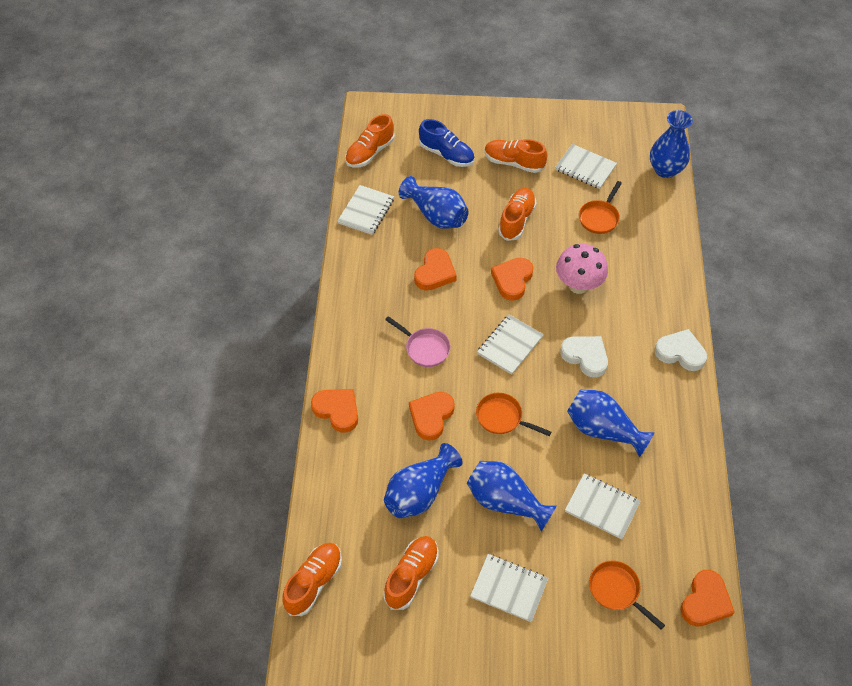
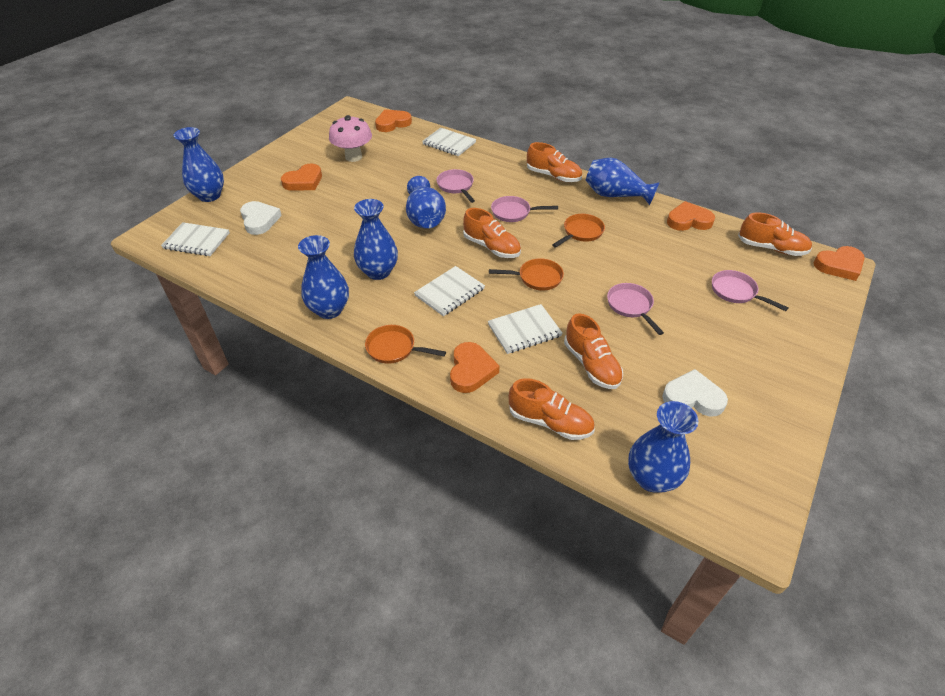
blue shoe: 1 -> 0
blue vase: 5 -> 6
pink pan: 1 -> 4
white notebook: 5 -> 4

